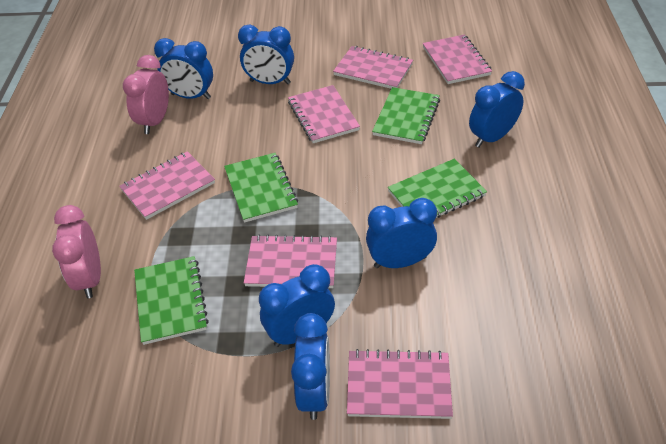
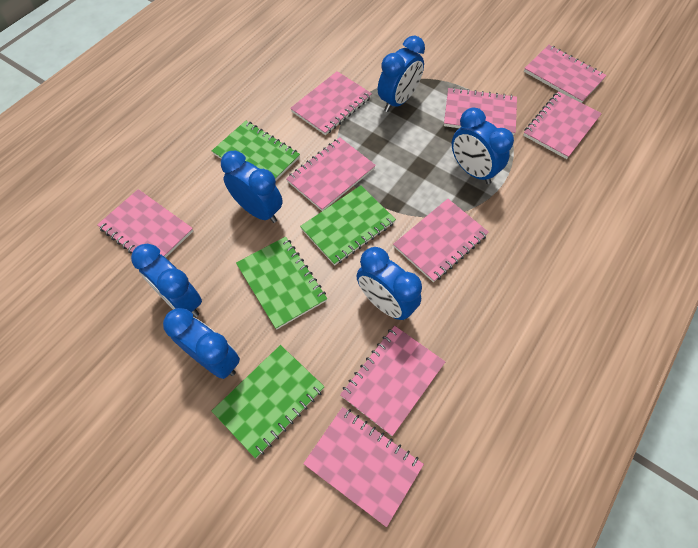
pink clock: 2 -> 0
pink notebook: 6 -> 9

